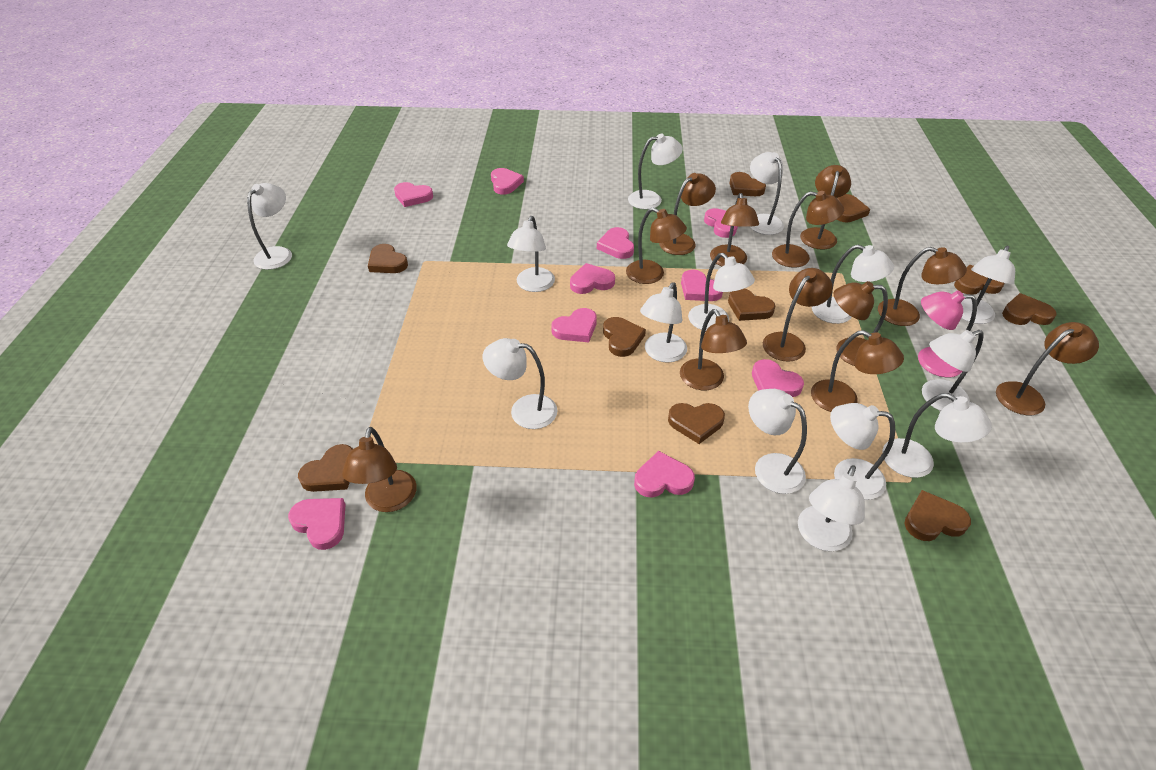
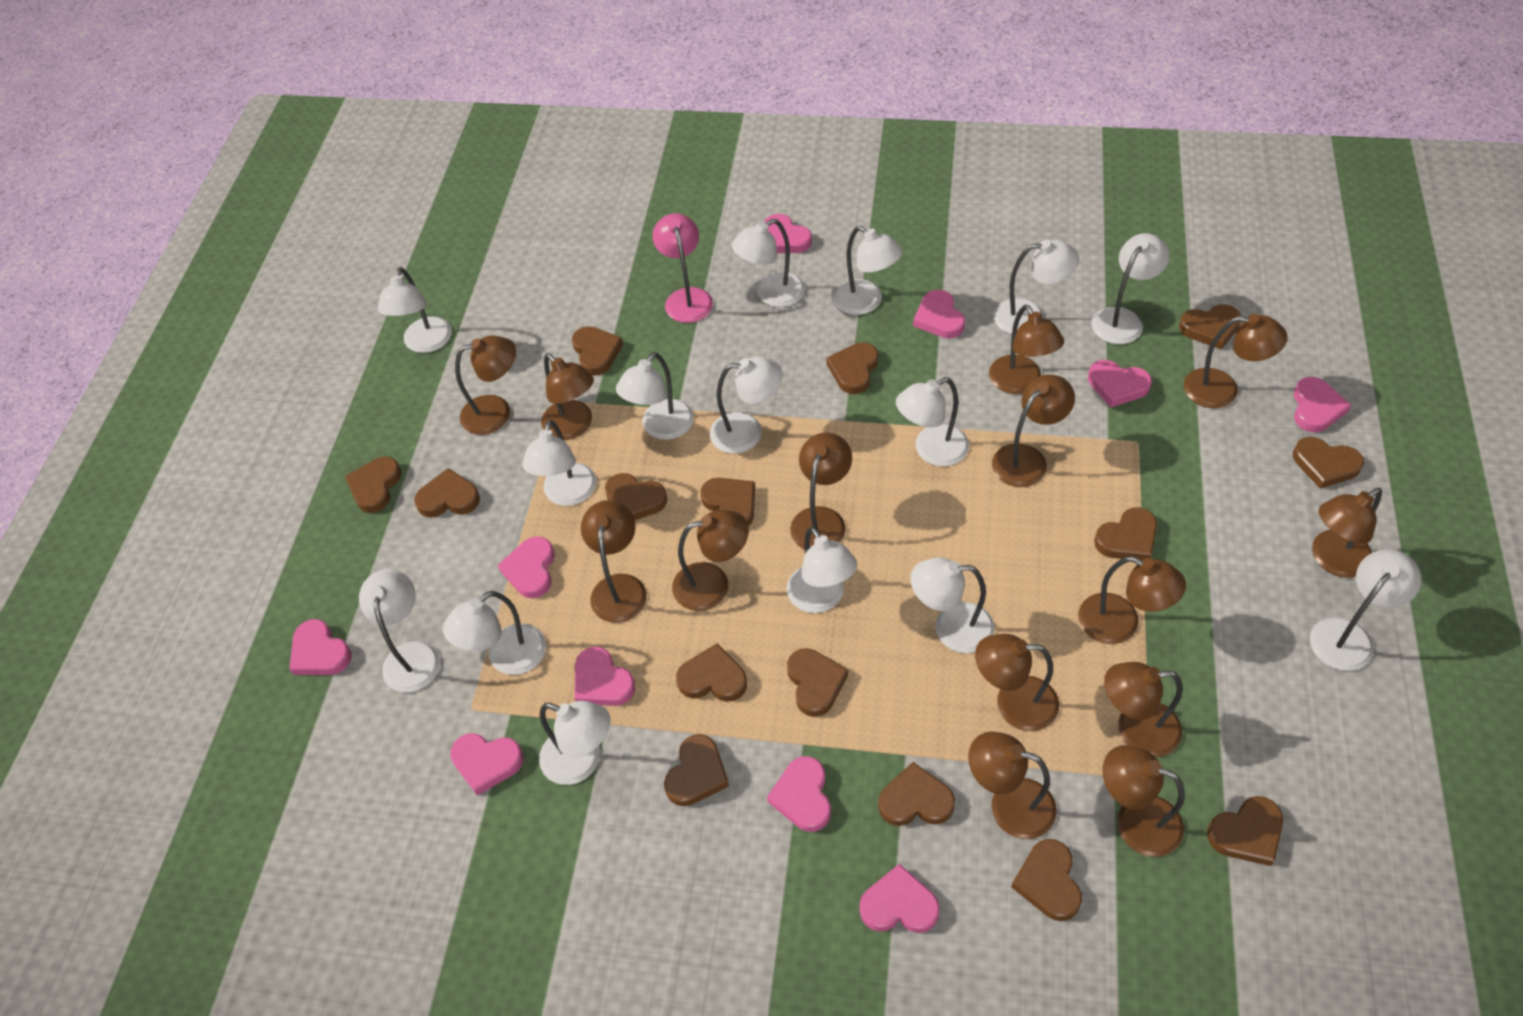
brown heart: 10 -> 15
brown lamp: 12 -> 14
white lamp: 14 -> 15

